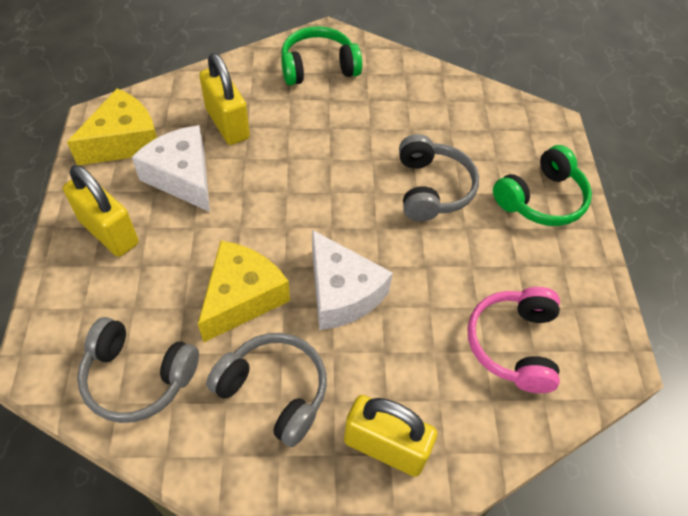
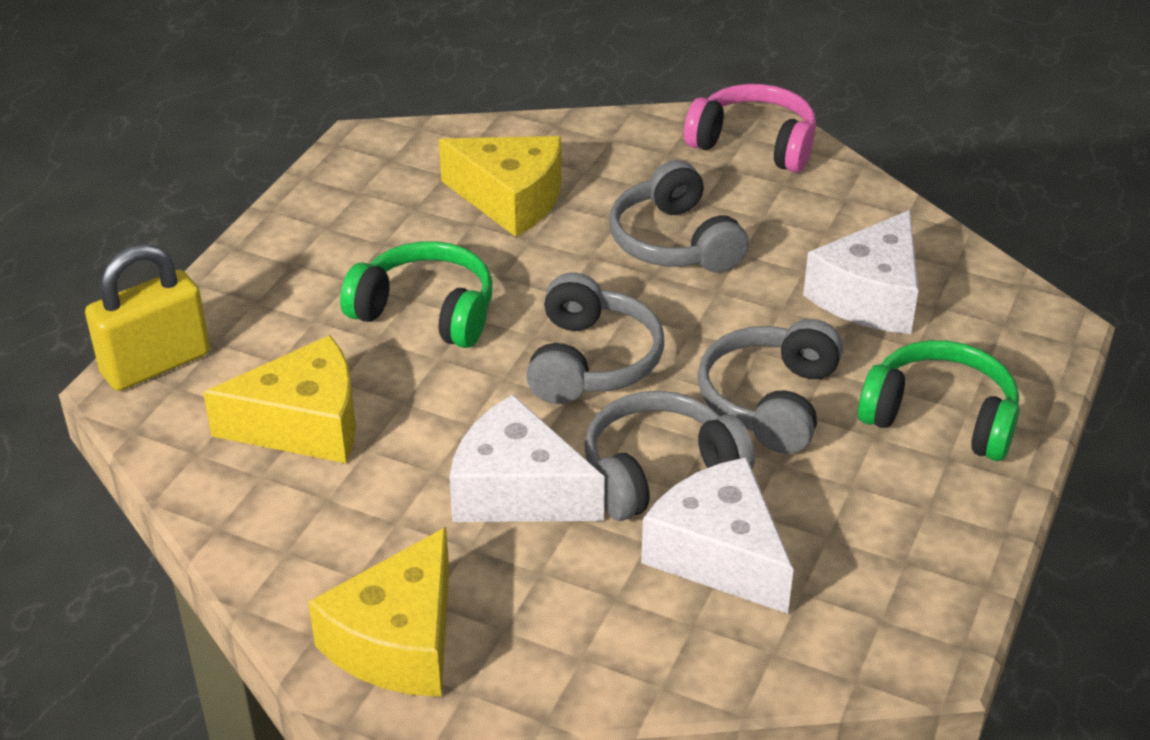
grey headphones: 3 -> 4
white cheese: 2 -> 3
yellow cheese: 2 -> 3
yellow padlock: 3 -> 1

